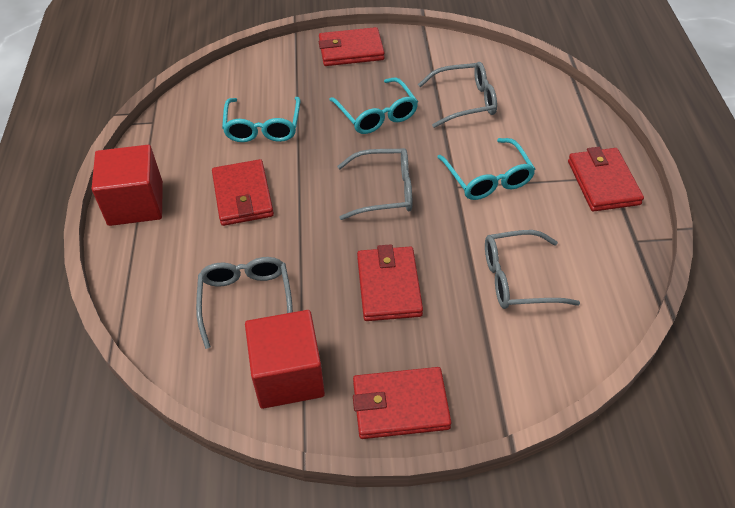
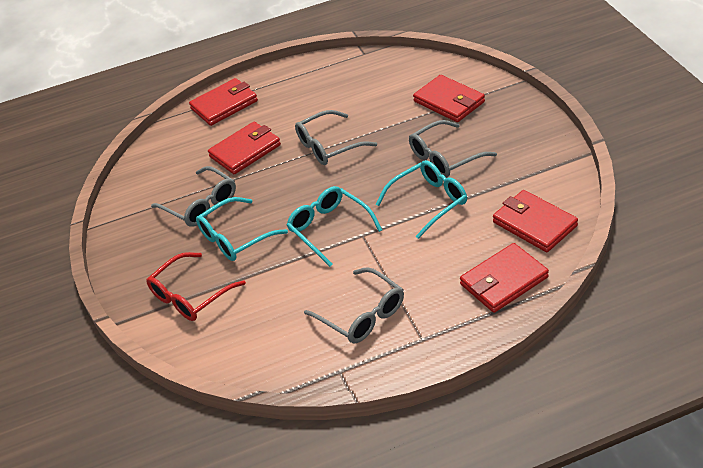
red cube: 2 -> 0
red glasses: 0 -> 1

